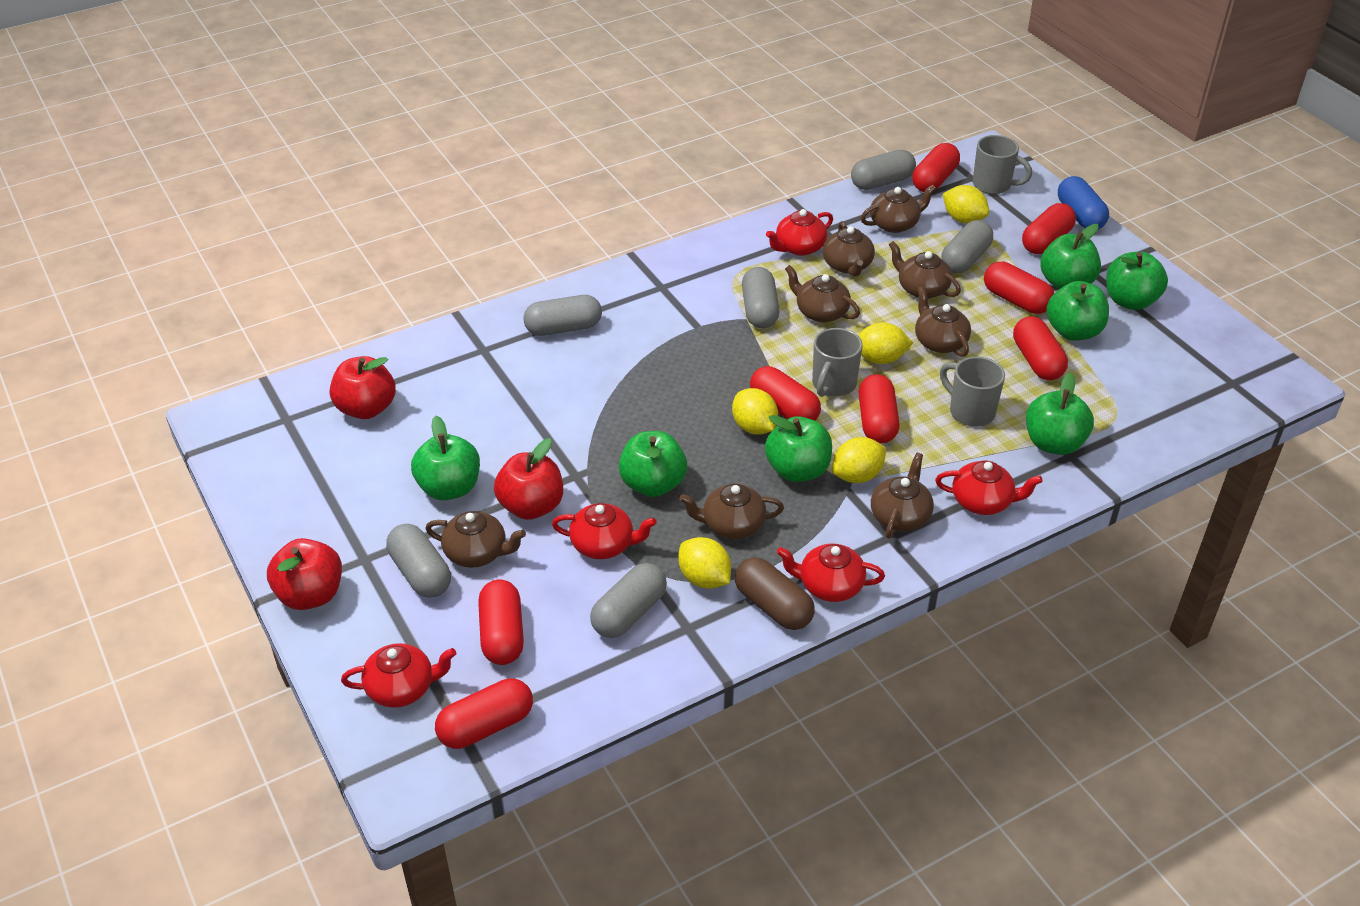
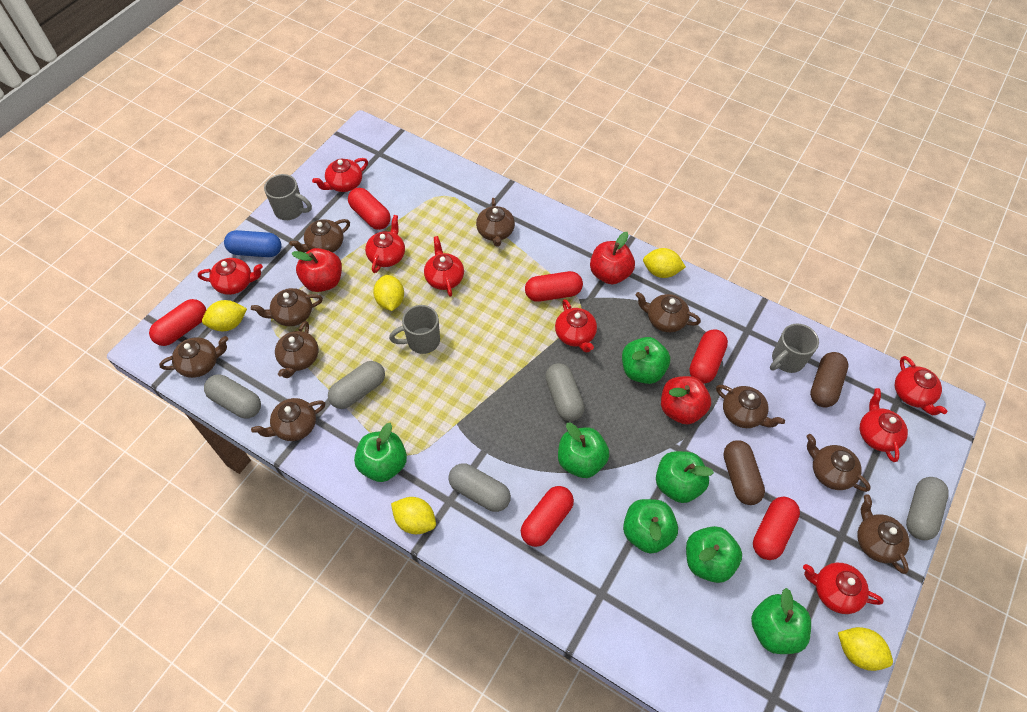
brown capsule: 1 -> 2
brown teapot: 8 -> 10
grey capsule: 6 -> 5
red capsule: 8 -> 6
red teapot: 5 -> 8

